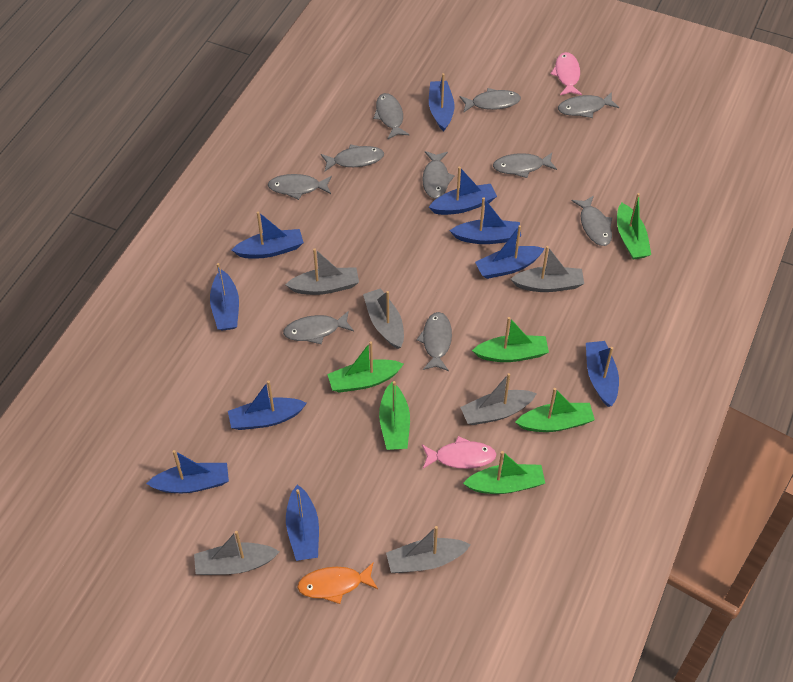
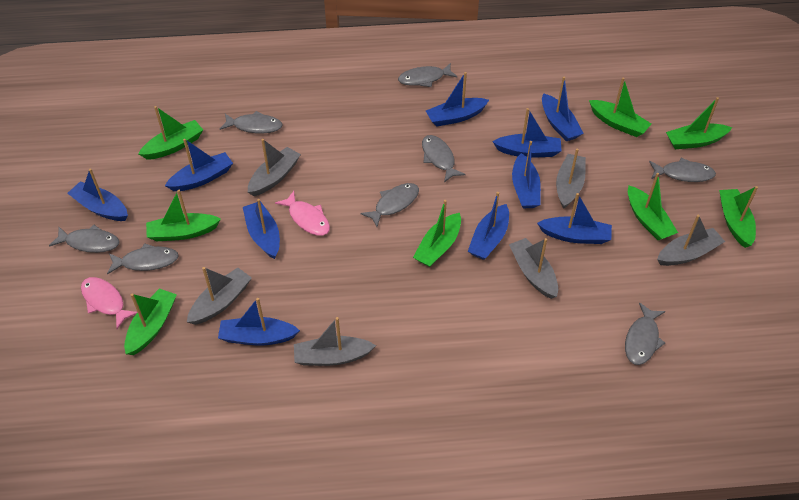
green boat: 6 -> 8
grey fish: 10 -> 8
orange fish: 1 -> 0

